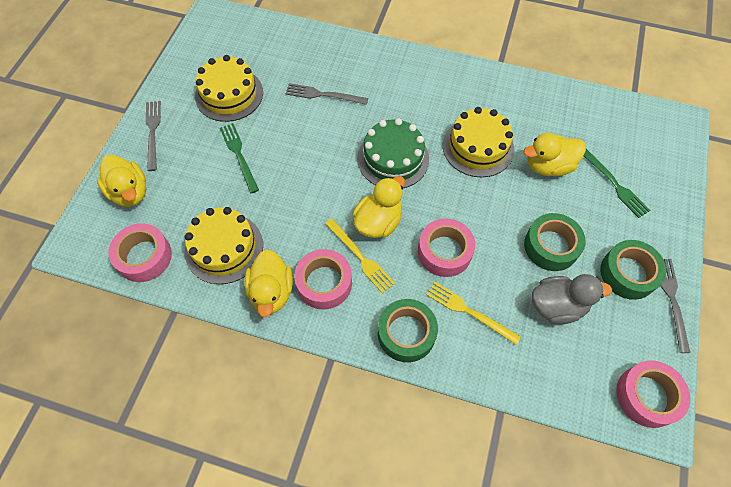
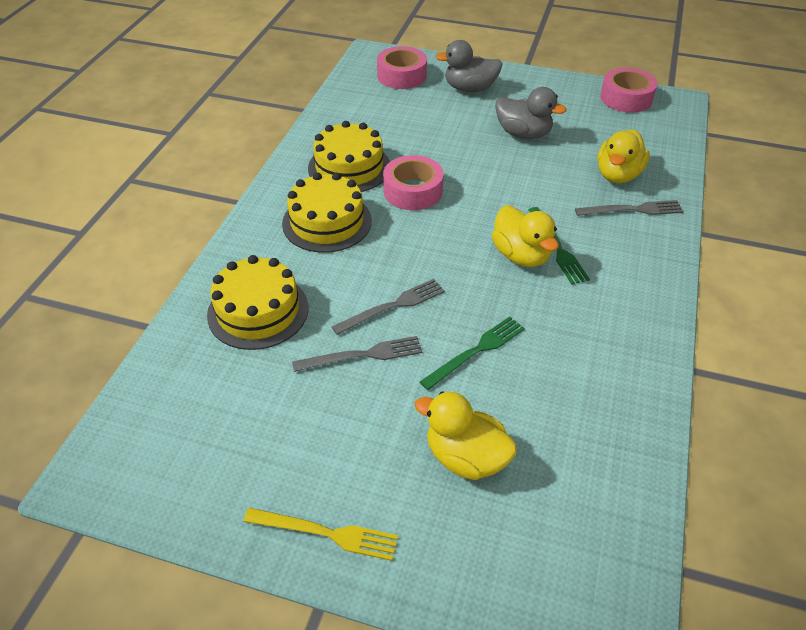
green cake: 1 -> 0
green tape: 3 -> 0
grey duck: 1 -> 2
pink tape: 4 -> 3
yellow duck: 4 -> 3
yellow fork: 2 -> 1

